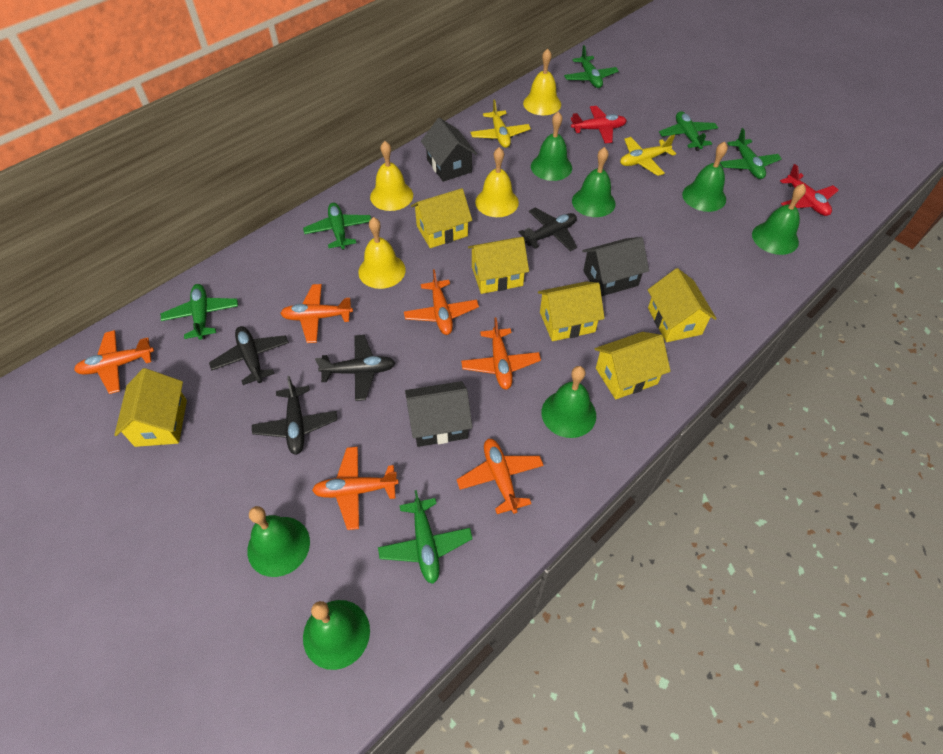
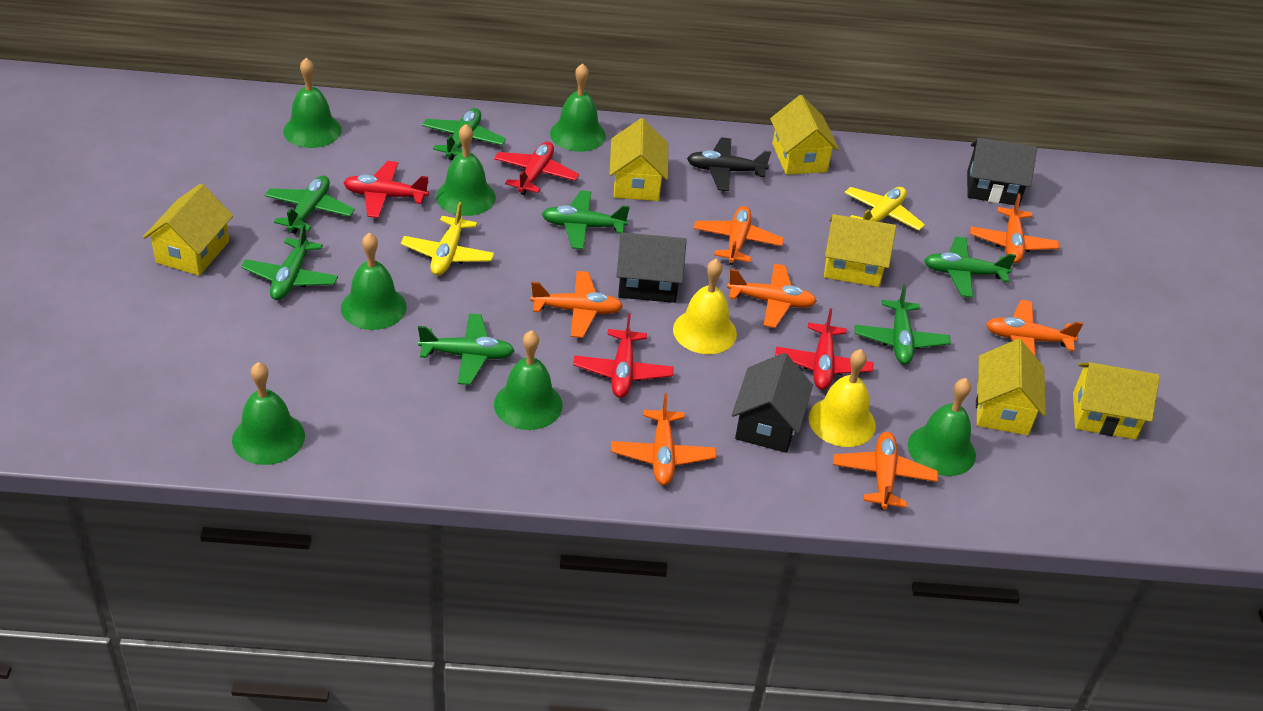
black plane: 4 -> 1
green plane: 6 -> 7
orange plane: 6 -> 7
red plane: 2 -> 4
yellow bell: 4 -> 2

